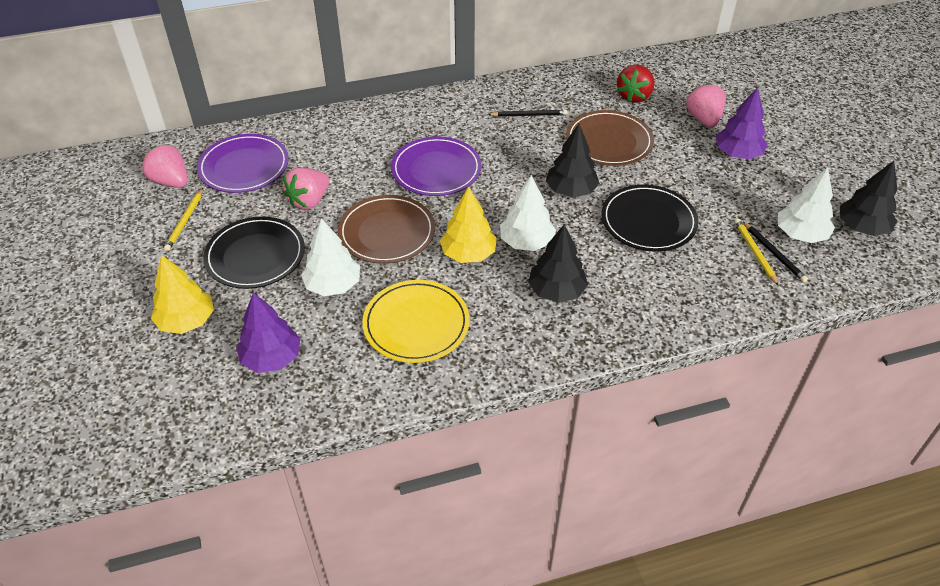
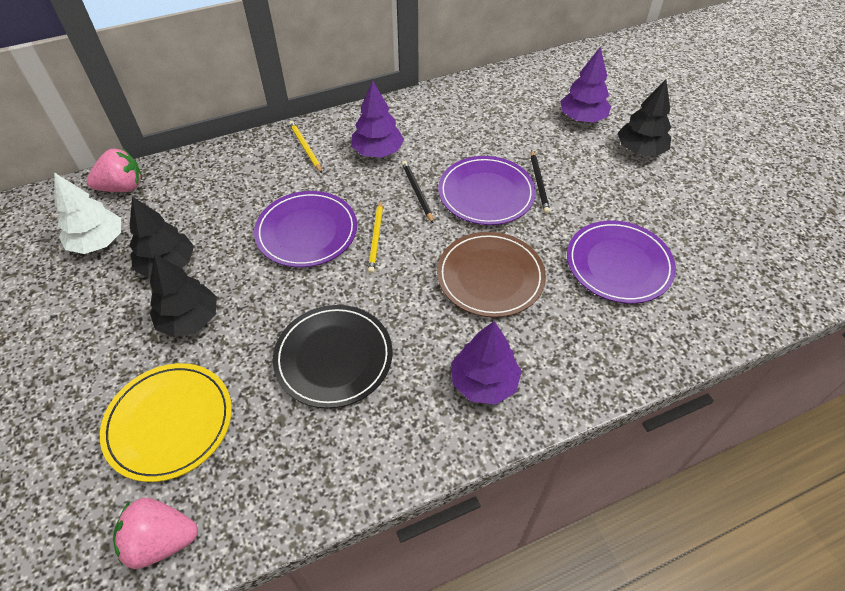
black plate: 2 -> 1
brown plate: 2 -> 1
pink strawberry: 3 -> 2
purple plate: 2 -> 3
purple tree: 2 -> 3
red strawberry: 1 -> 0
white tree: 3 -> 1
yellow tree: 2 -> 0

